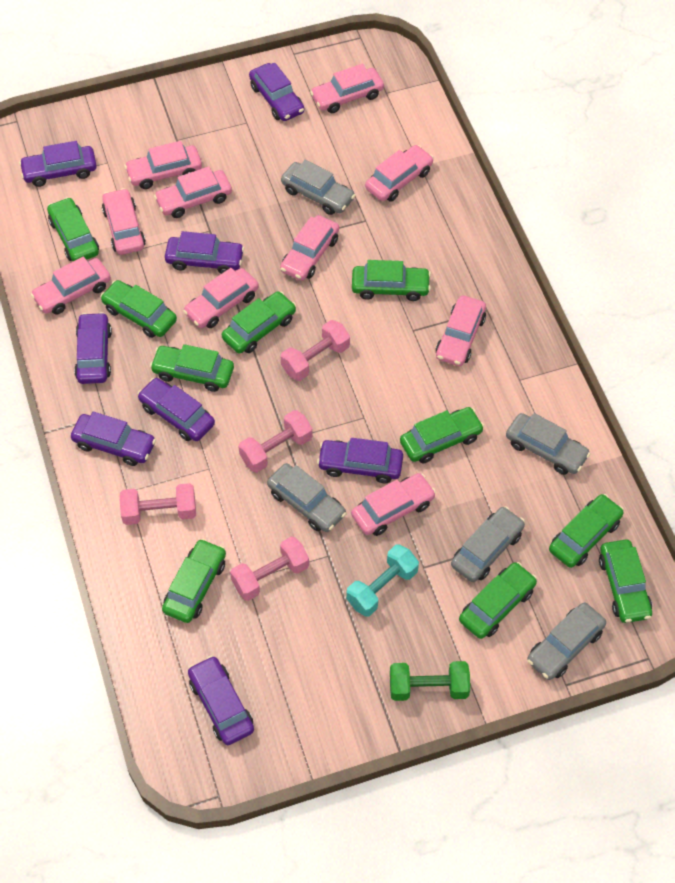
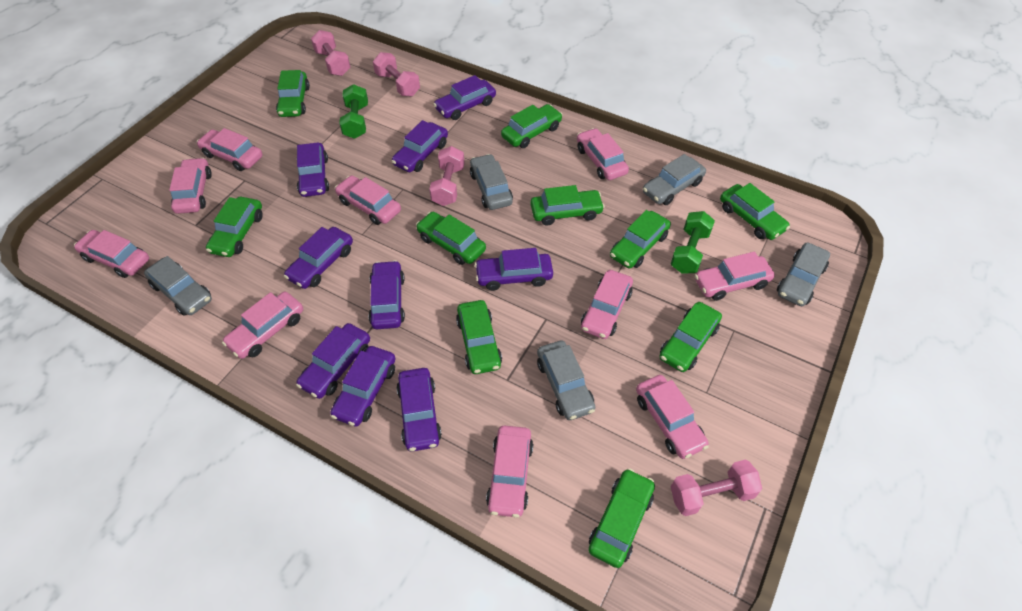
green dumbbell: 1 -> 2
purple car: 8 -> 9
turquoise dumbbell: 1 -> 0

